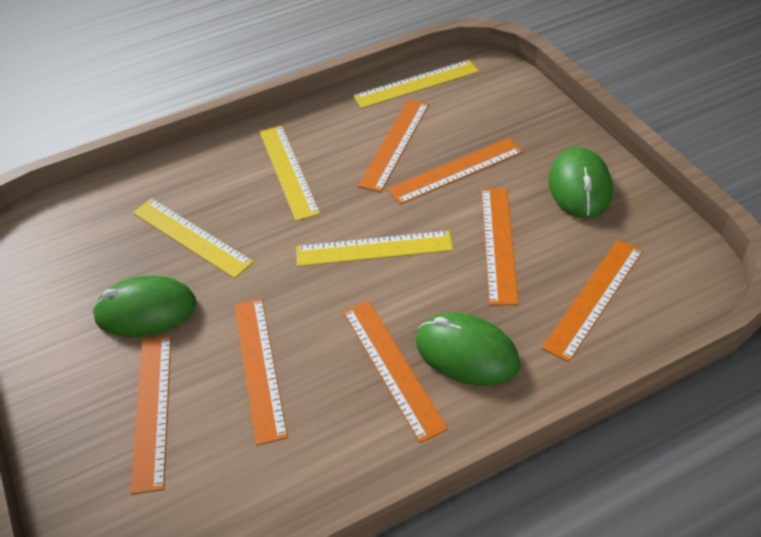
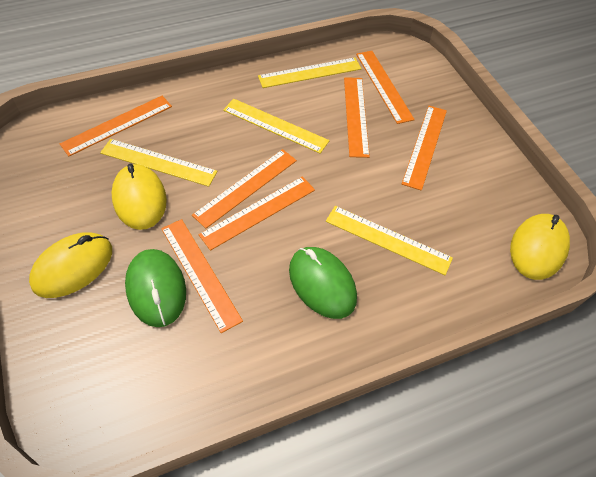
green mouse: 3 -> 2
yellow mouse: 0 -> 3

